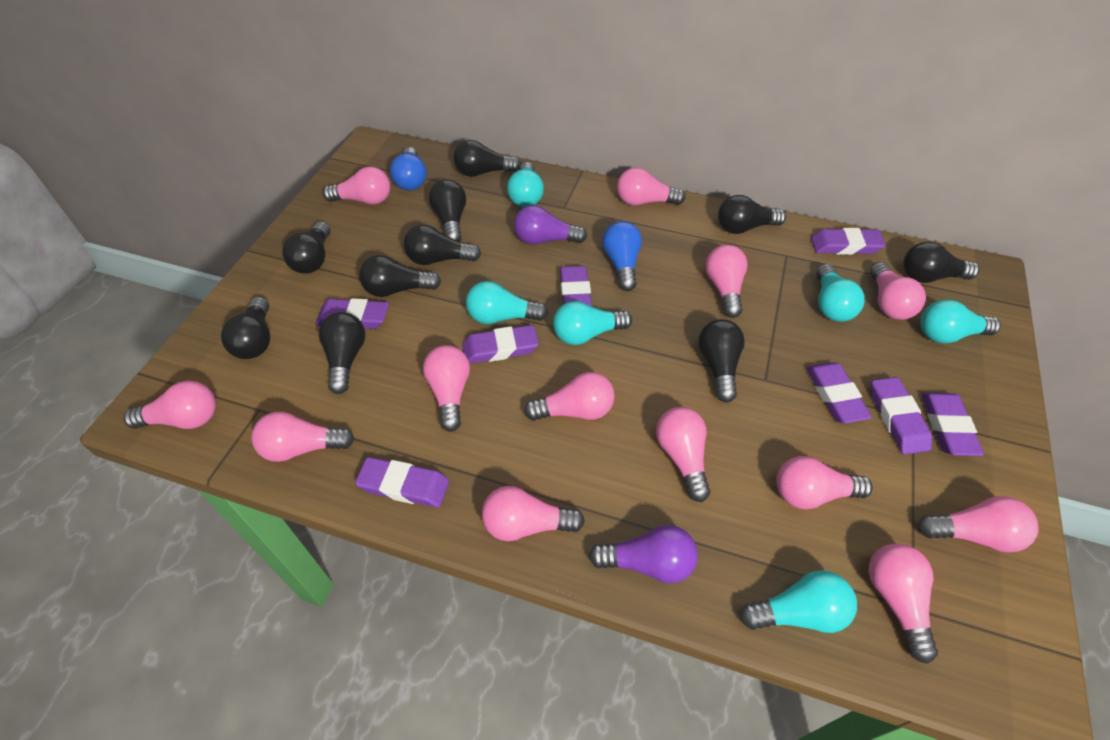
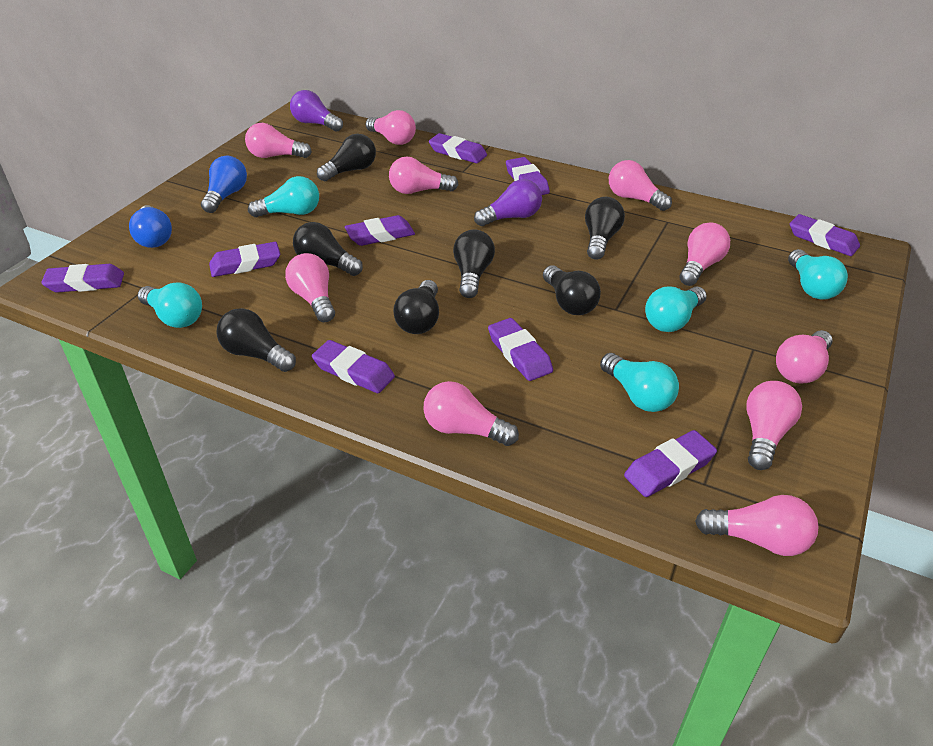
black light bulb: 10 -> 7
pink light bulb: 13 -> 10
purple eraser: 8 -> 9
turquoise light bulb: 6 -> 5

